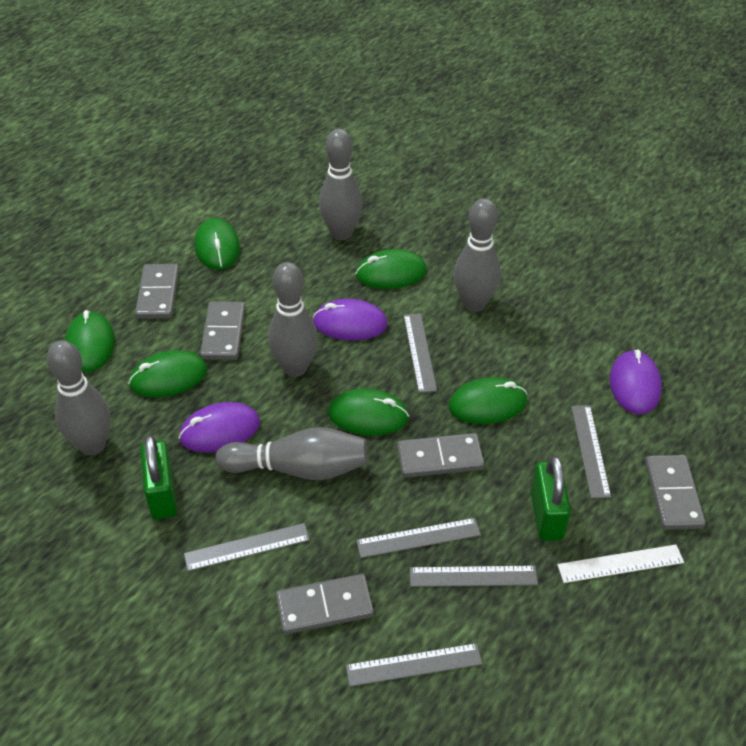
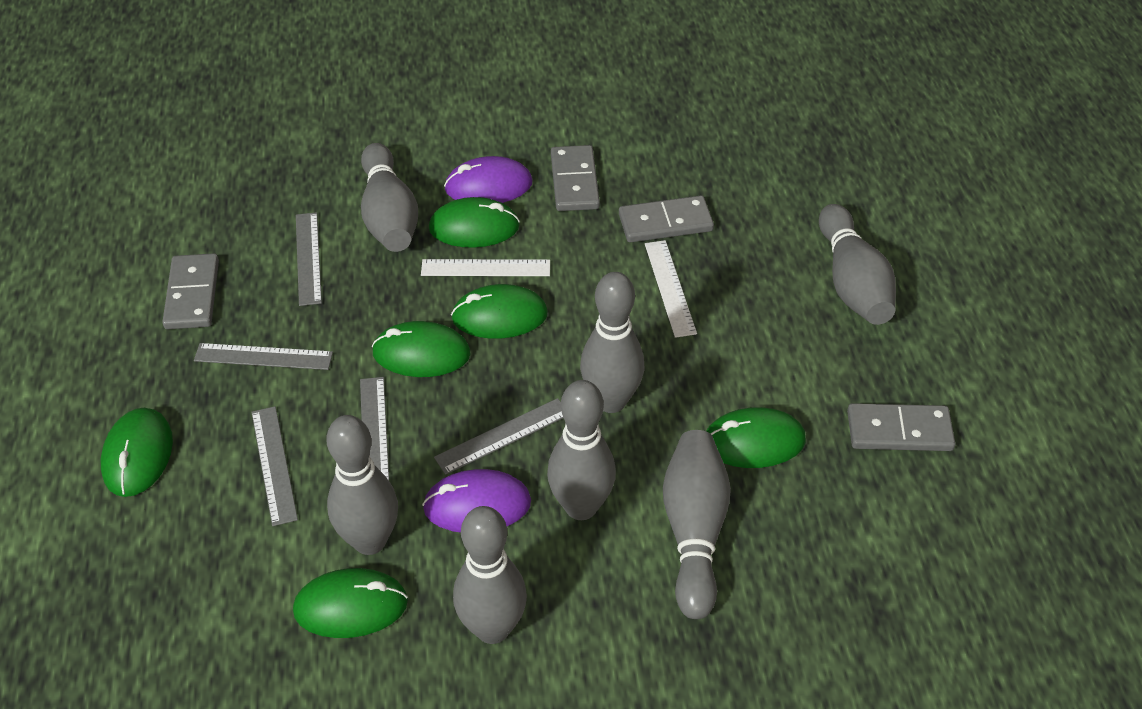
green padlock: 2 -> 0
grey bowling pin: 5 -> 7
grey domino: 5 -> 4
grey ruler: 6 -> 5
purple mouse: 3 -> 2
white ruler: 1 -> 2

